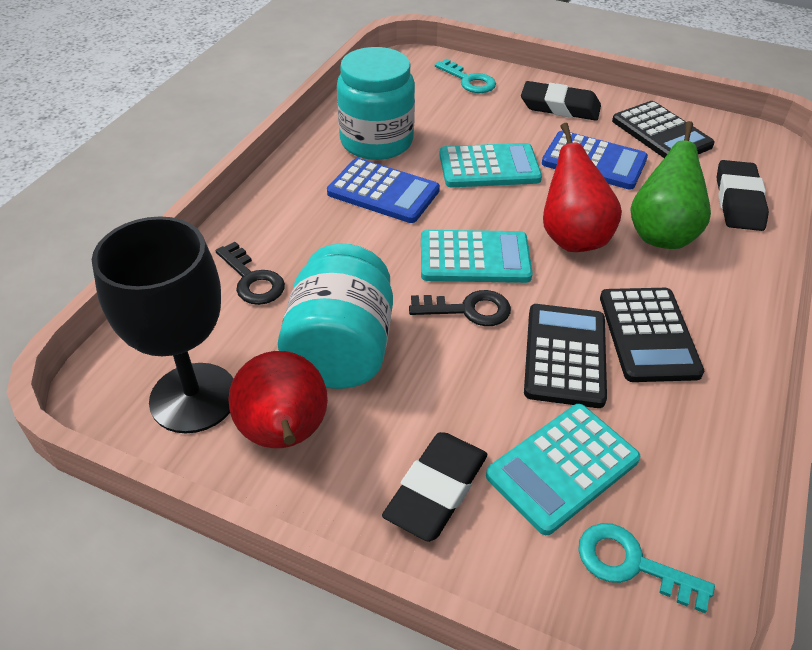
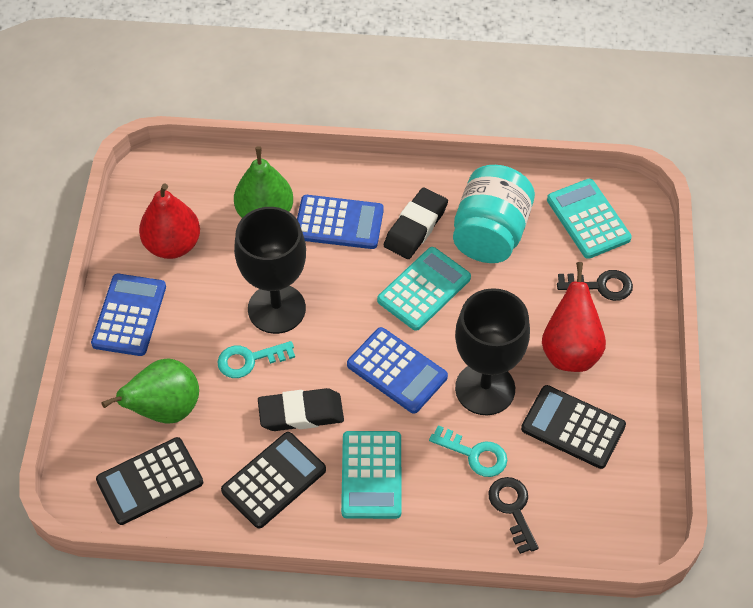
black eraser: 3 -> 2
black goblet: 1 -> 2
blue calculator: 2 -> 3
green pear: 1 -> 2
turquoise jar: 2 -> 1

